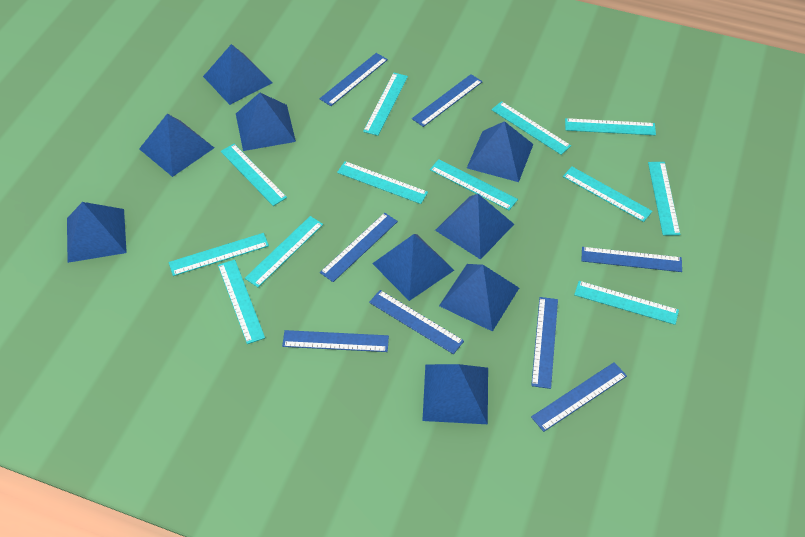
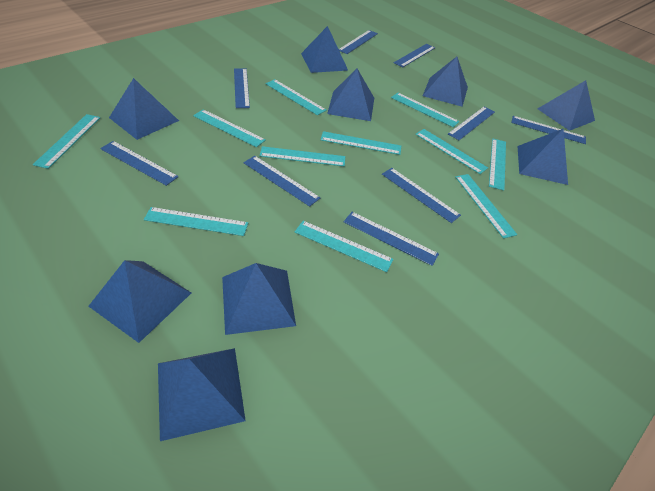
blue ruler: 8 -> 9
turquoise ruler: 12 -> 11

